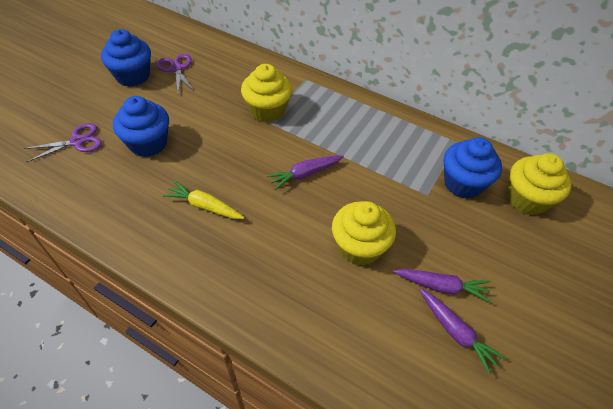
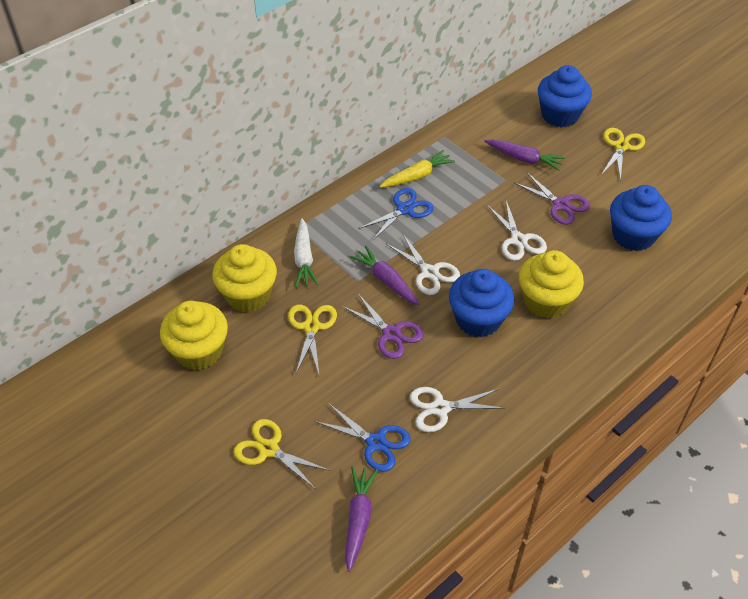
blue scissors: 0 -> 2
white carrot: 0 -> 1
white scissors: 0 -> 3
yellow scissors: 0 -> 3

